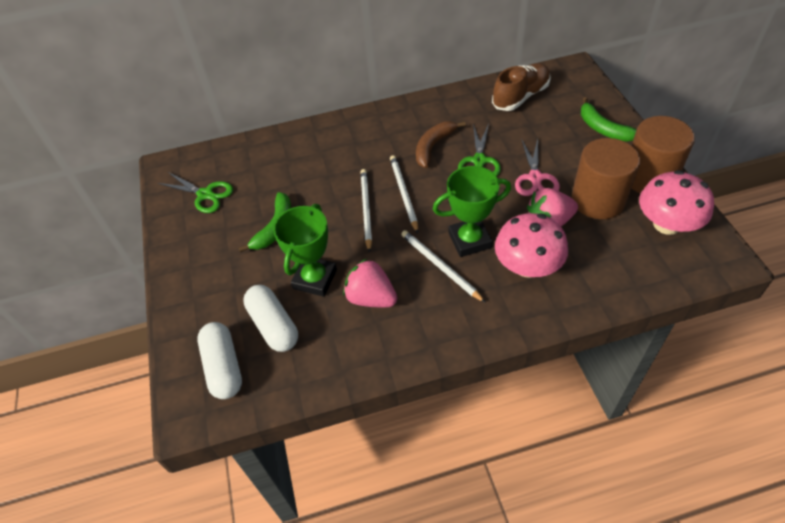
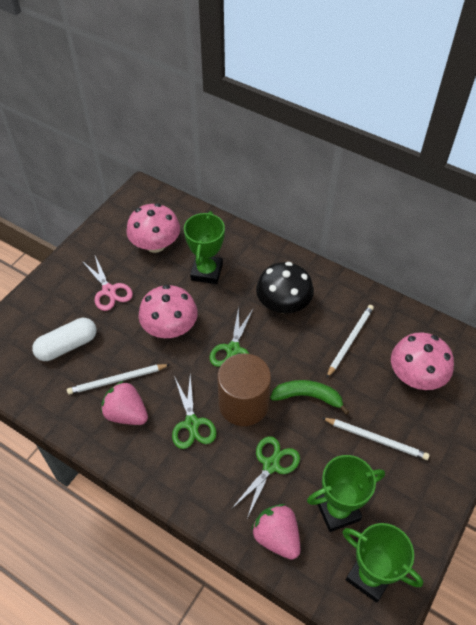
black mushroom: 0 -> 1
brown banana: 1 -> 0
brown cylinder: 2 -> 1
brown shoe: 1 -> 0
green banana: 2 -> 1
green scissors: 2 -> 3
green trophy: 2 -> 3
pink mushroom: 2 -> 3
white capsule: 2 -> 1

